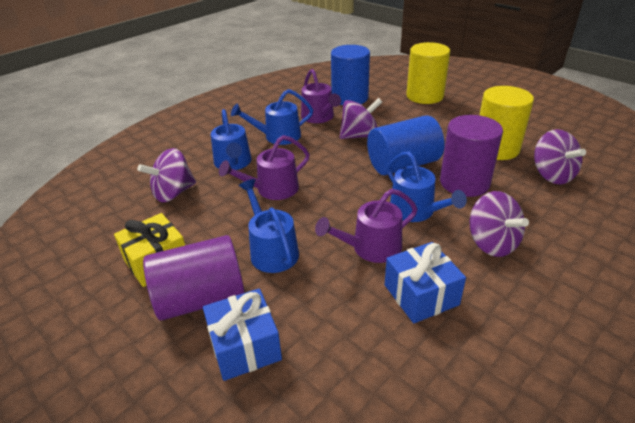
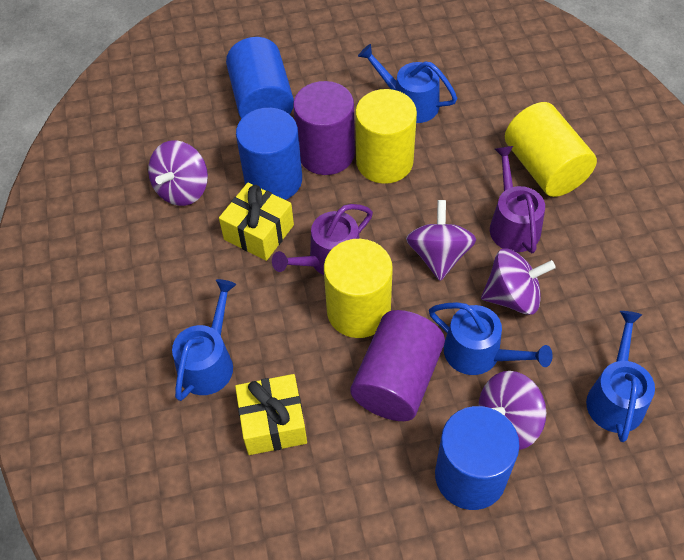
blue cylinder: 2 -> 3
blue gift: 2 -> 0
purple watering can: 3 -> 2
yellow cylinder: 2 -> 3
yellow gift: 1 -> 2

